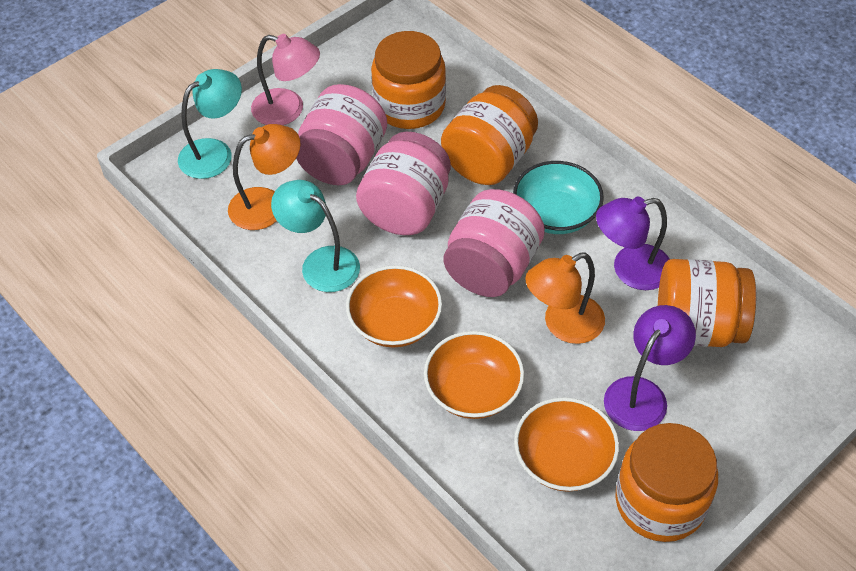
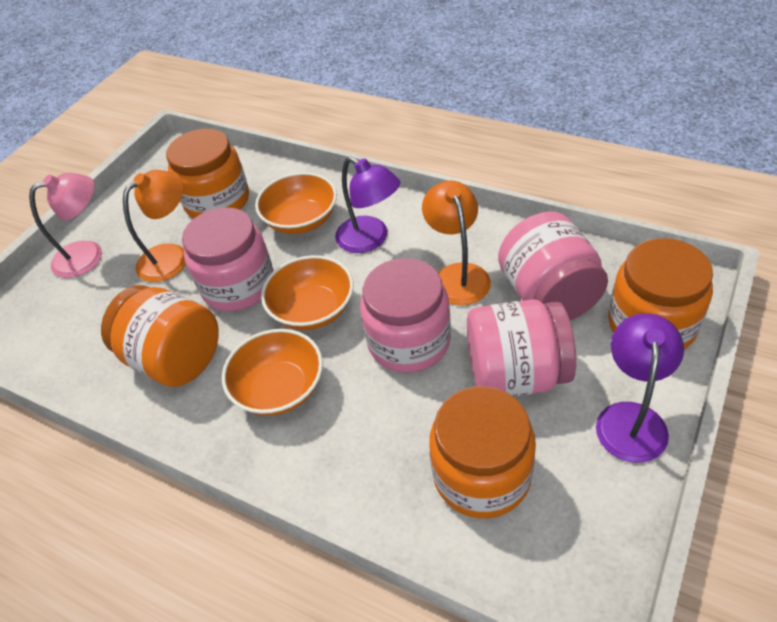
pink jar: 3 -> 4
turquoise bowl: 1 -> 0
turquoise lamp: 2 -> 0

